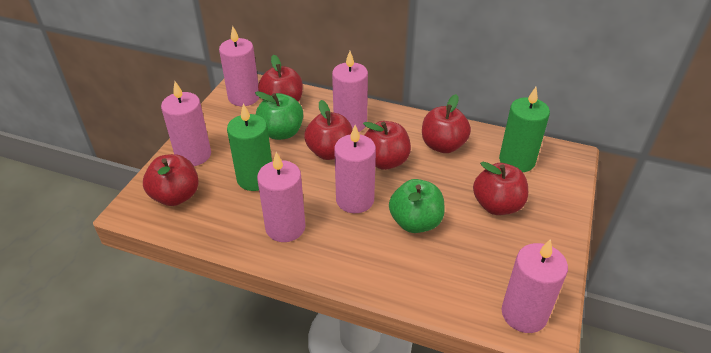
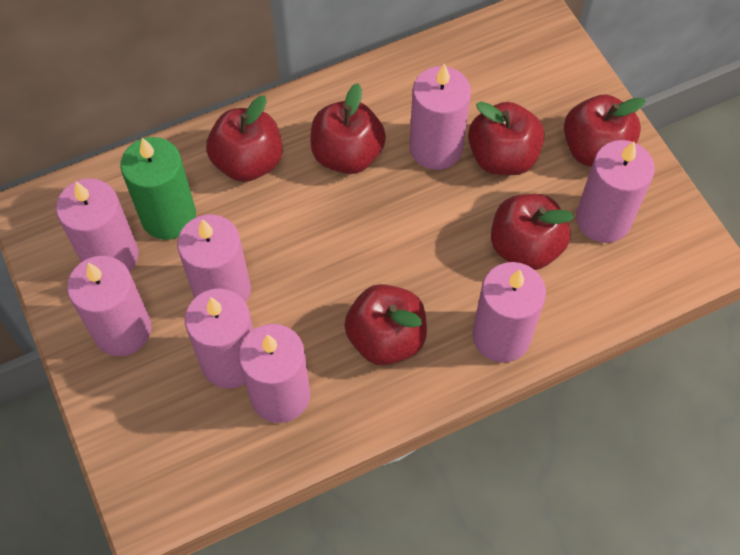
green apple: 2 -> 0
green candle: 2 -> 1
pink candle: 6 -> 8

